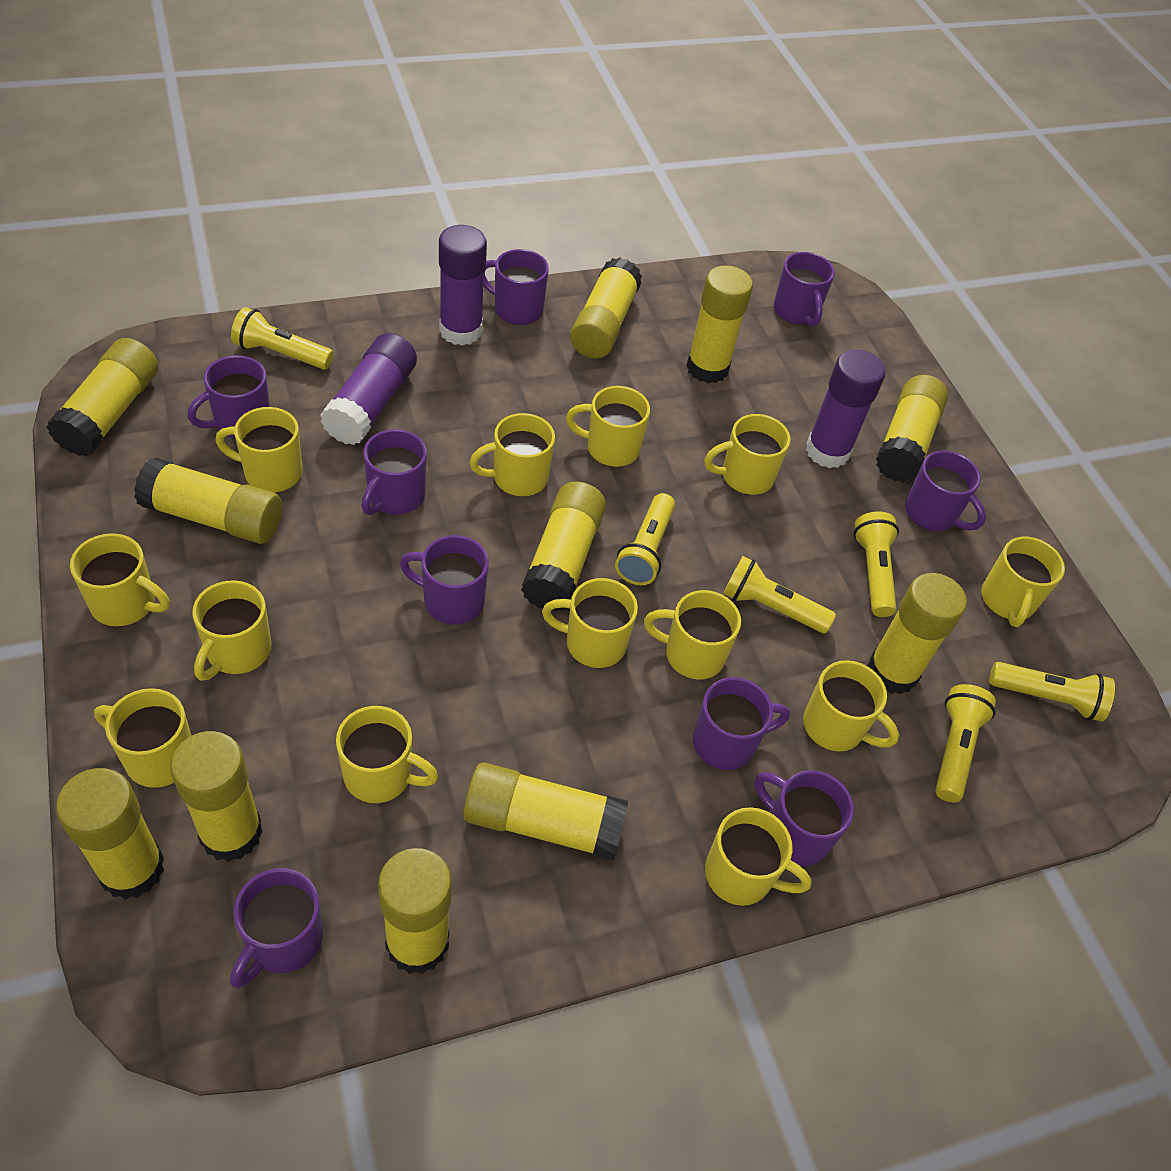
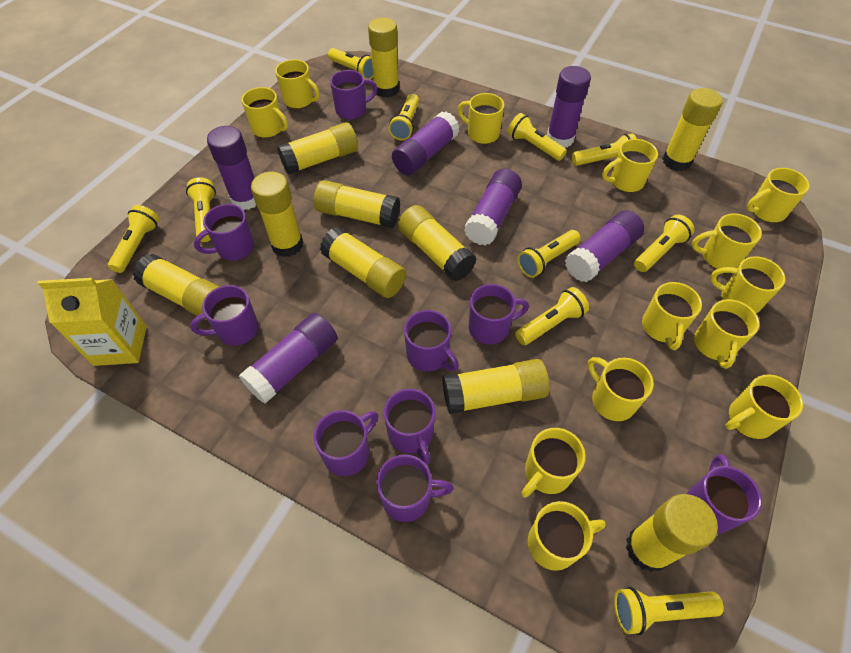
purple glue stick: 3 -> 6
yellow carton: 0 -> 1
yellow flashlight: 6 -> 10
yellow glue stick: 11 -> 10

